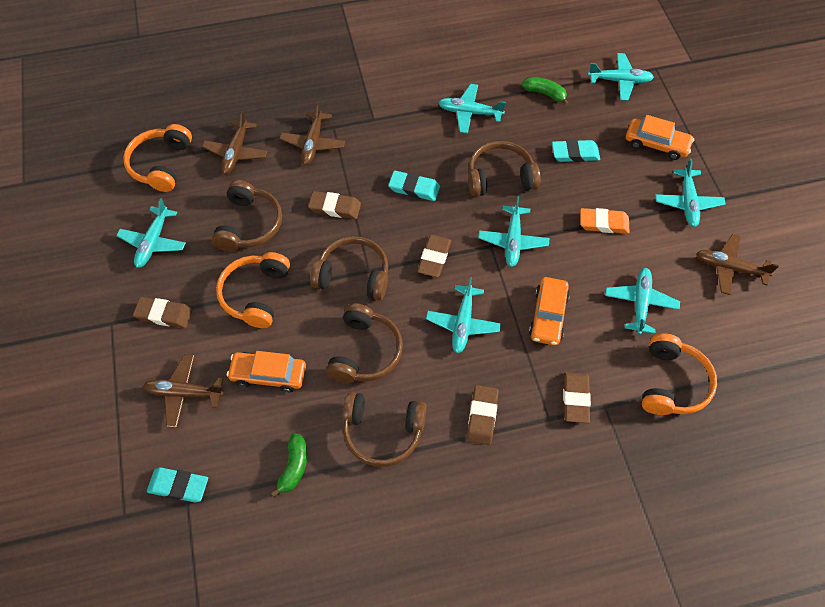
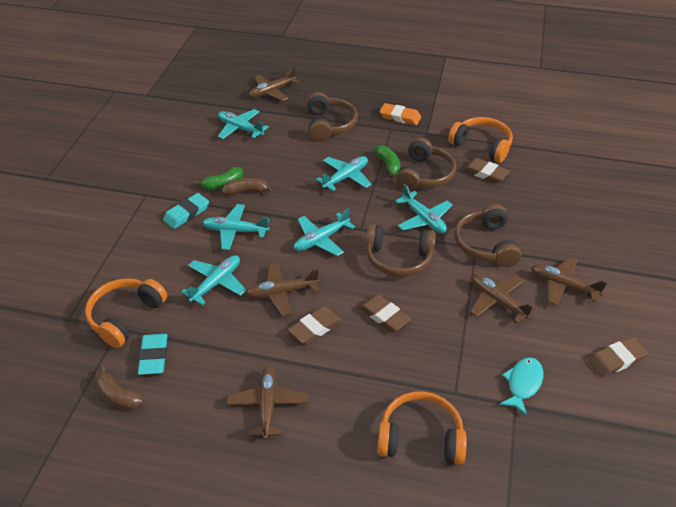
brown banana: 0 -> 2
brown eraser: 5 -> 4
brown headphones: 5 -> 4
brown plane: 4 -> 5
orange car: 3 -> 0
turquoise eraser: 3 -> 2
turquoise fish: 0 -> 1
turquoise plane: 7 -> 6

